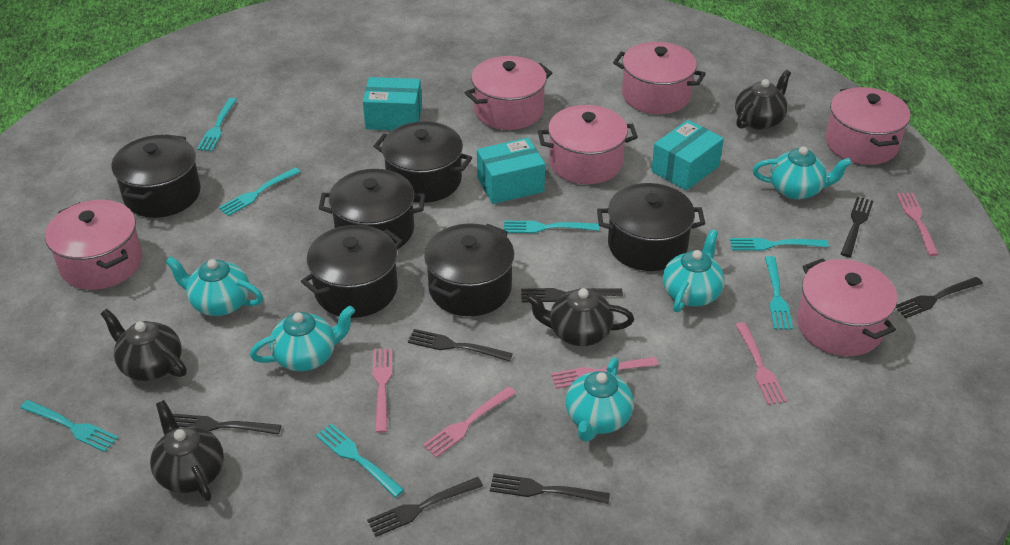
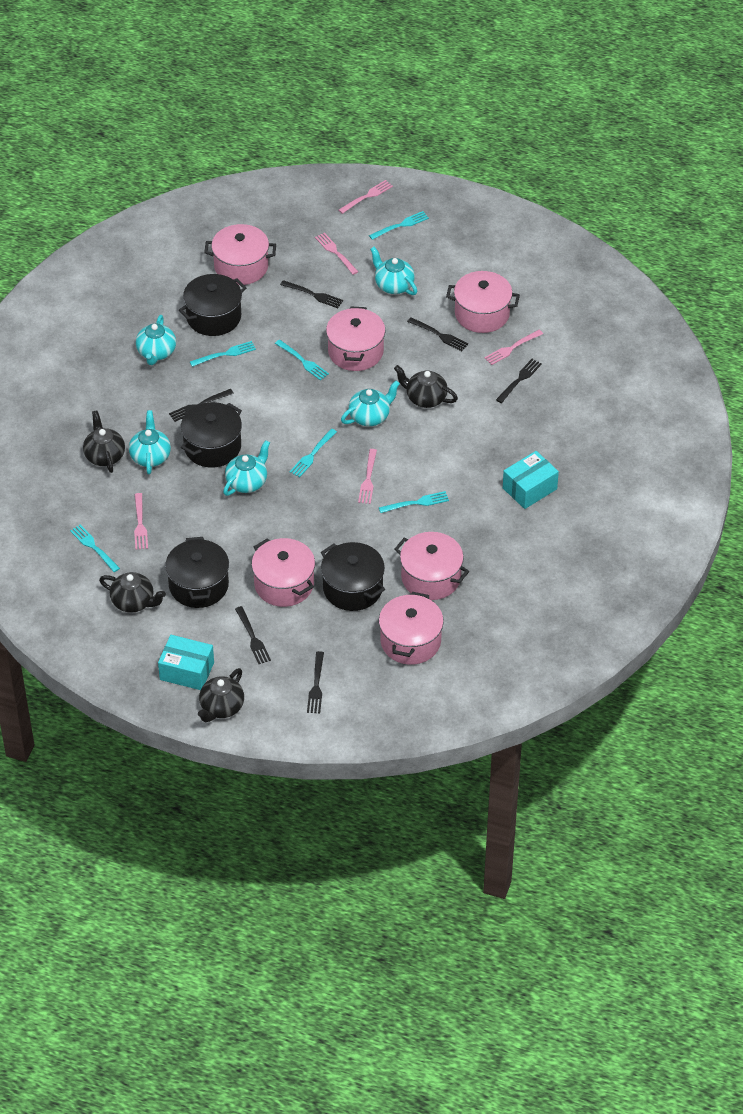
black fork: 7 -> 6
black pot: 6 -> 4
turquoise box: 3 -> 2
turquoise fork: 7 -> 6

